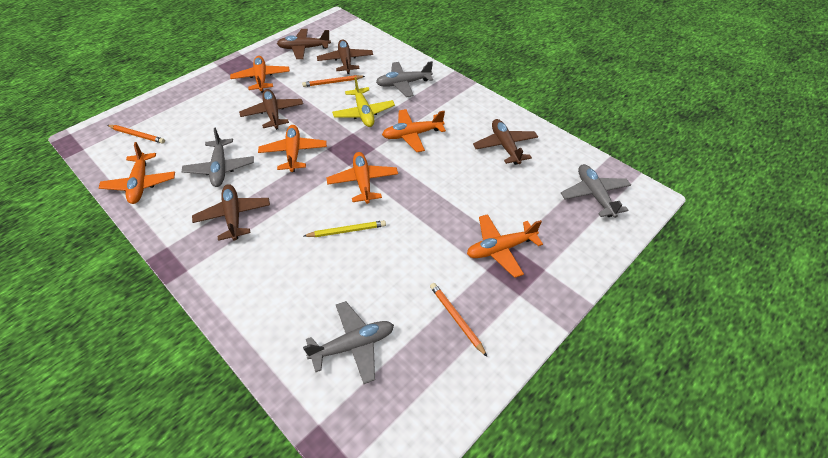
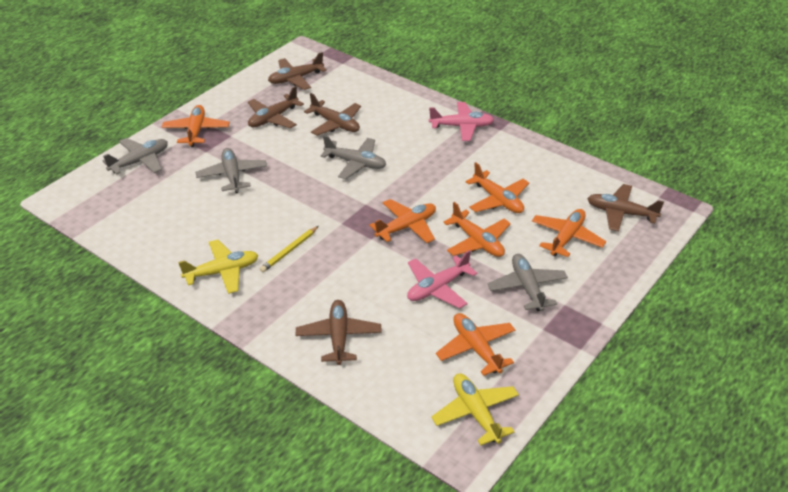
orange pencil: 3 -> 0
pink plane: 0 -> 2
yellow plane: 1 -> 2

